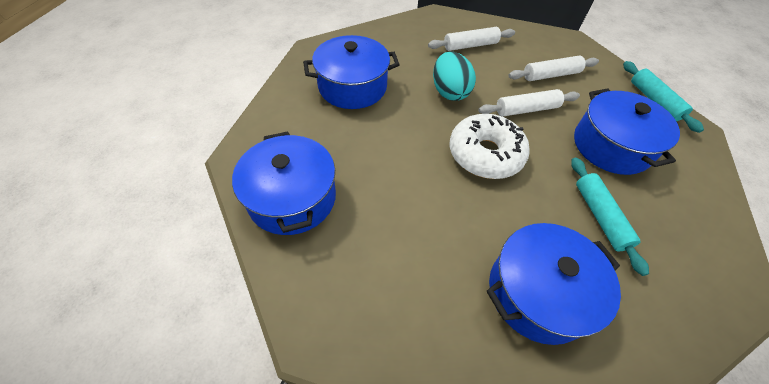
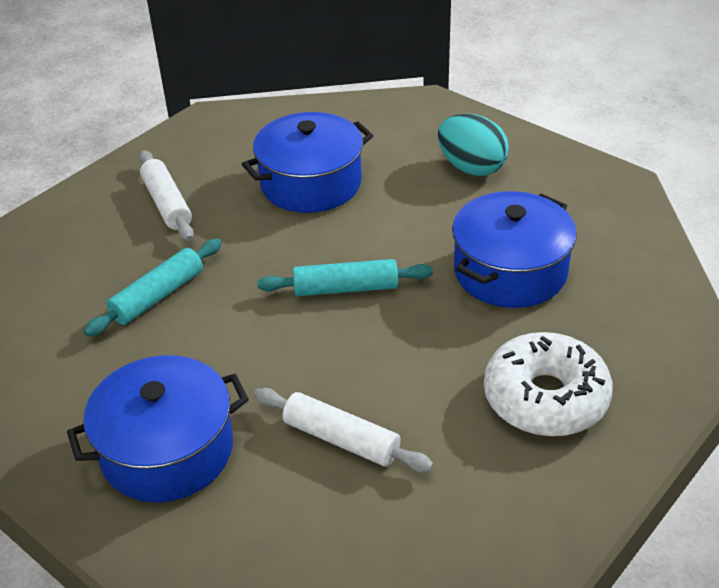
blue pot: 4 -> 3
white rolling pin: 3 -> 2

